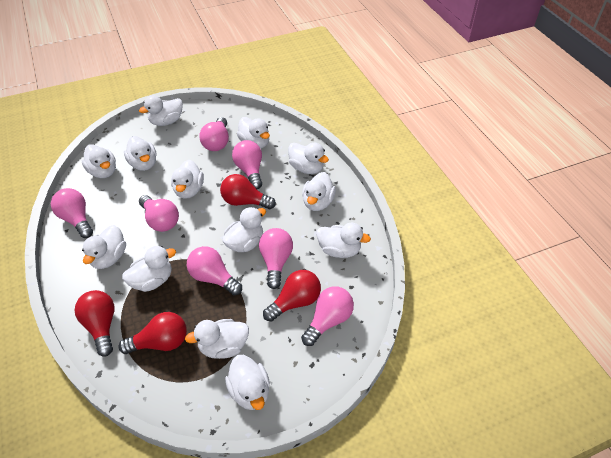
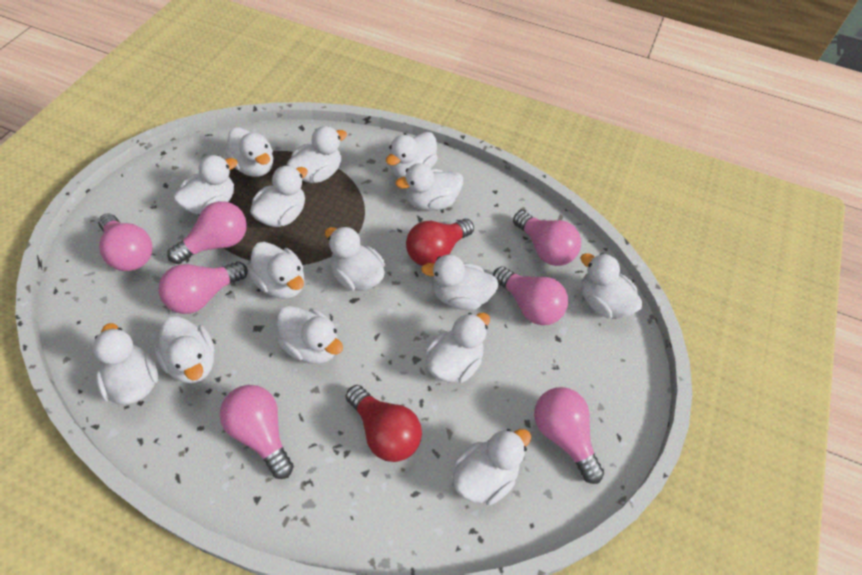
red light bulb: 4 -> 2
white duck: 13 -> 15

